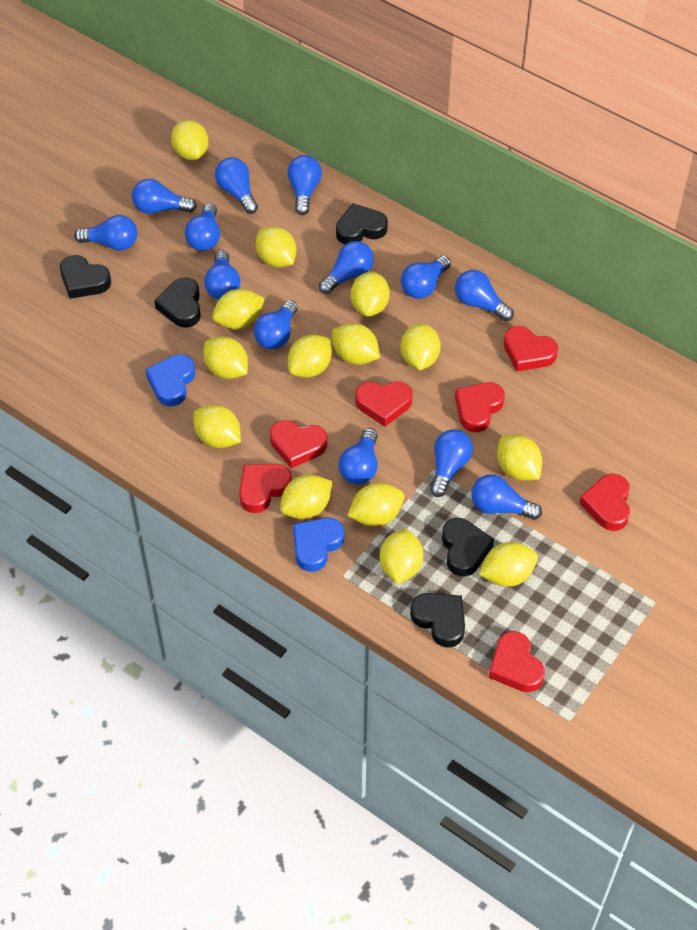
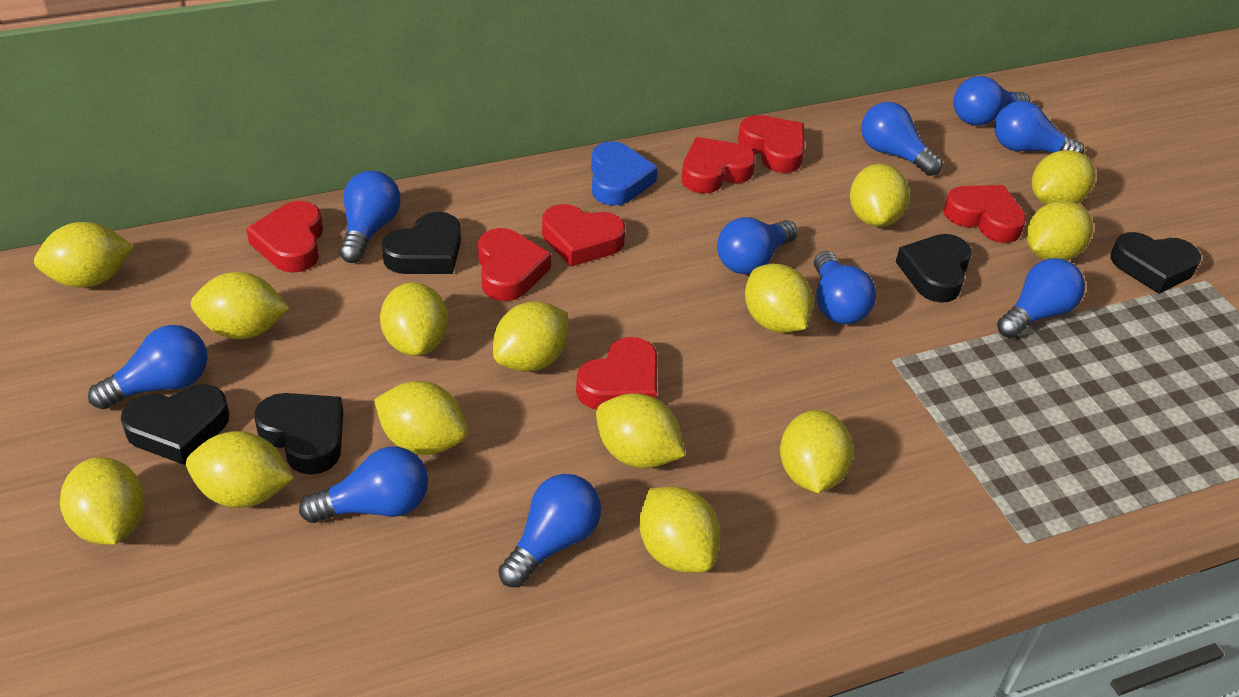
blue heart: 2 -> 1
blue light bulb: 13 -> 10

